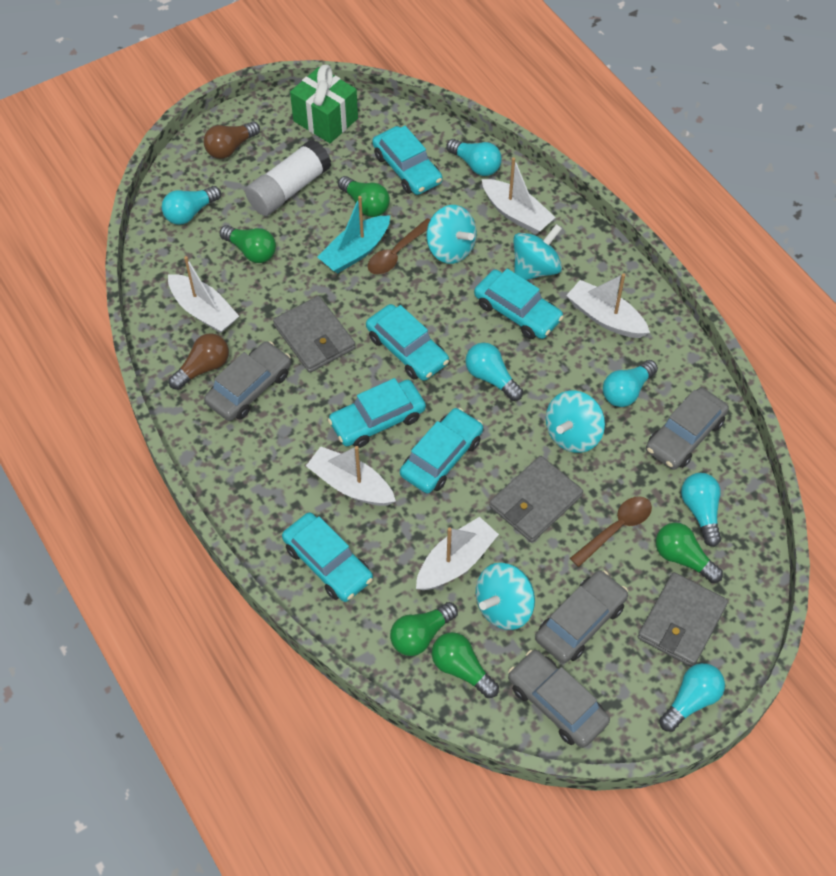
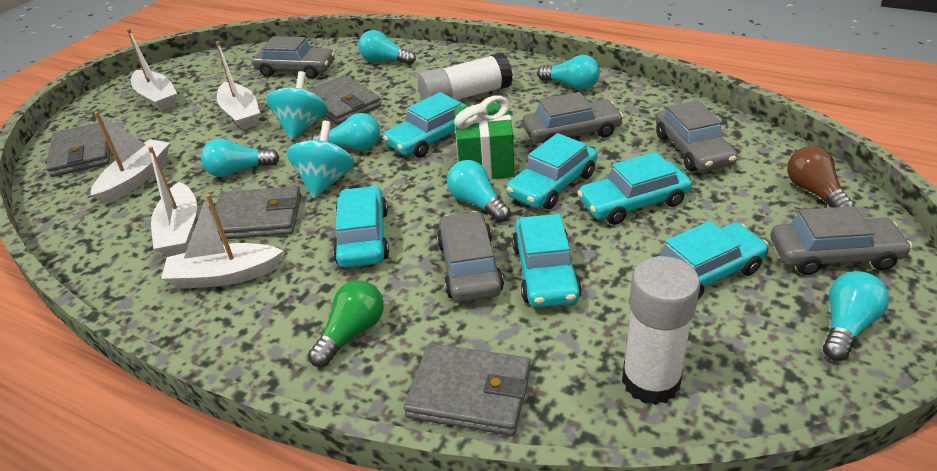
brown light bulb: 2 -> 1
brown spoon: 2 -> 0
green light bulb: 5 -> 1
grey car: 4 -> 5
grey wallet: 3 -> 4
turquoise boat: 1 -> 0
turquoise spinning top: 4 -> 2
white glue stick: 1 -> 2

